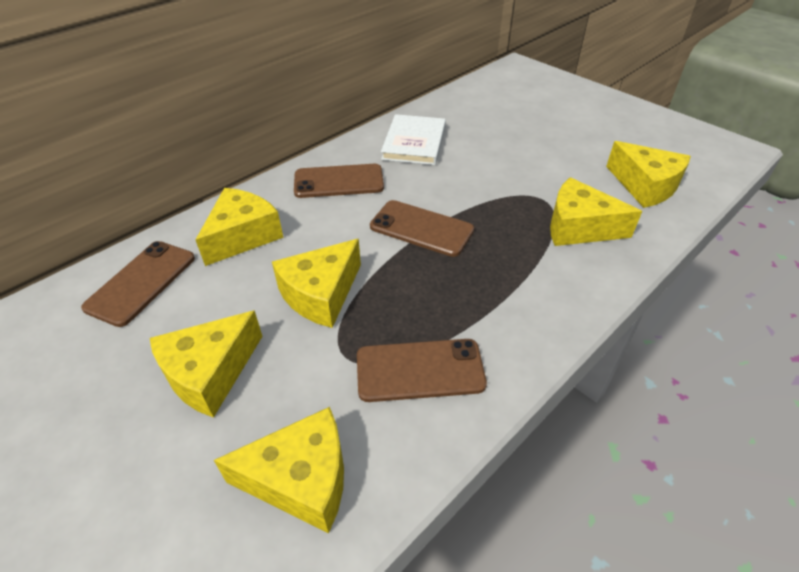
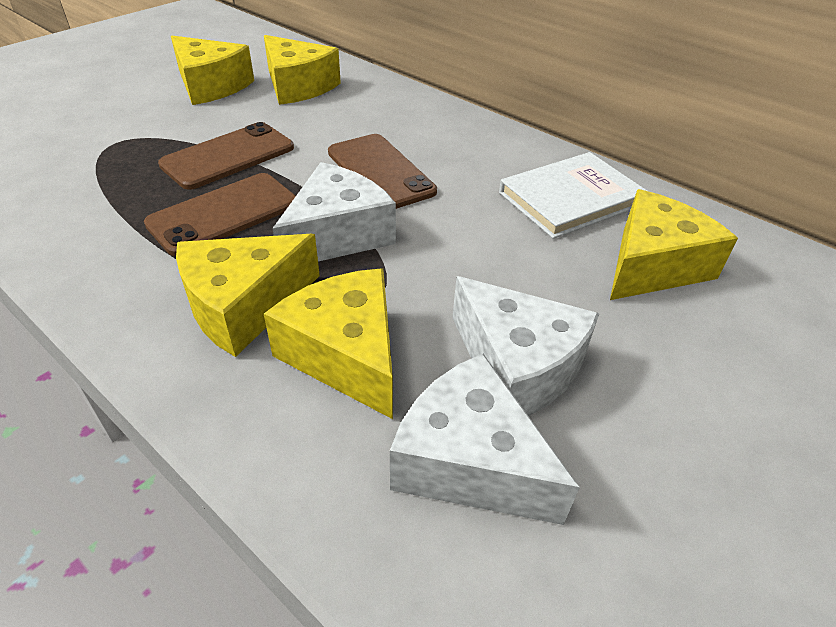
brown phone: 4 -> 3
white cheese: 0 -> 3
yellow cheese: 6 -> 5

